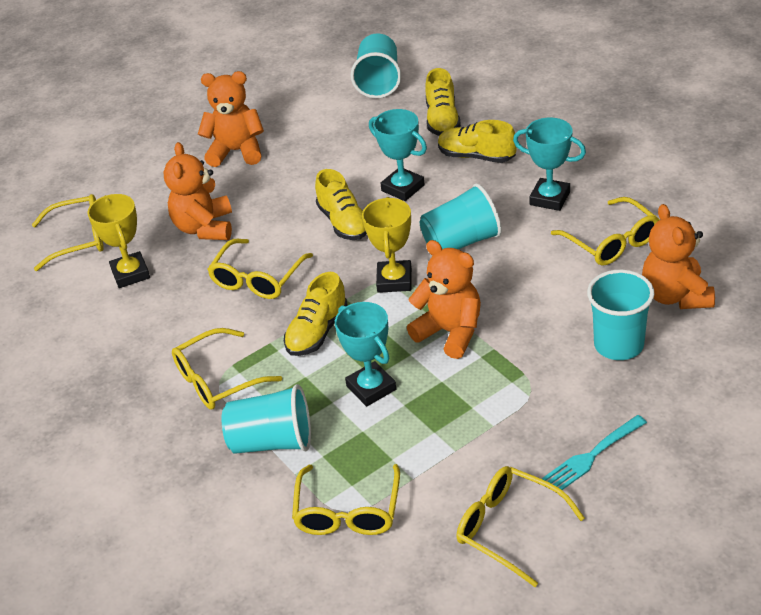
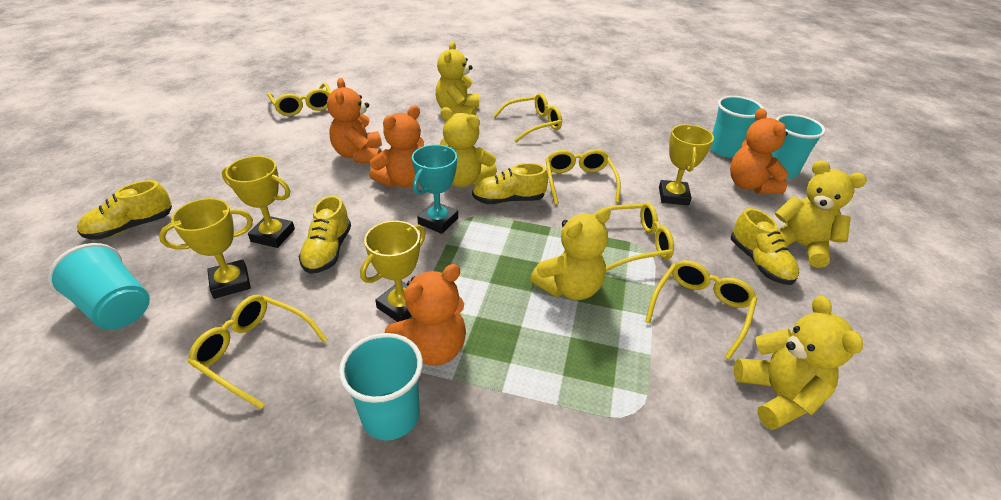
turquoise fork: 1 -> 0
turquoise trophy: 3 -> 1
yellow teddy bear: 0 -> 5
yellow trophy: 2 -> 4

